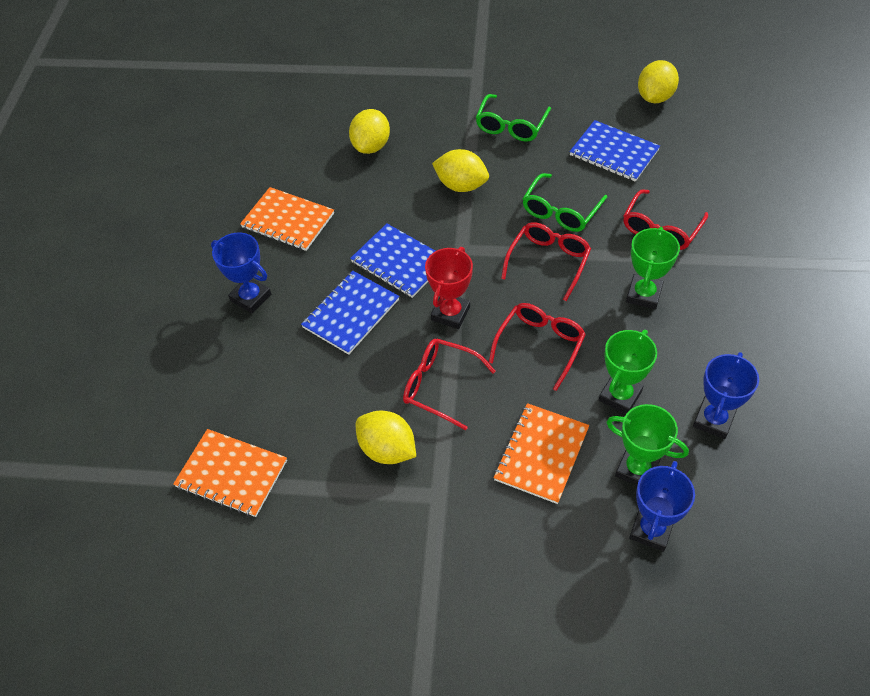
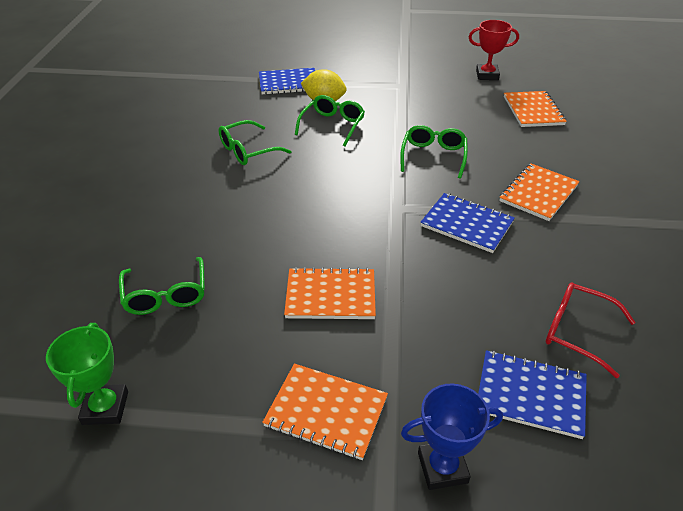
blue trophy: 3 -> 1
green glasses: 2 -> 4
green trophy: 3 -> 1
orange notebook: 3 -> 4
red glasses: 4 -> 1
yellow lemon: 4 -> 1

